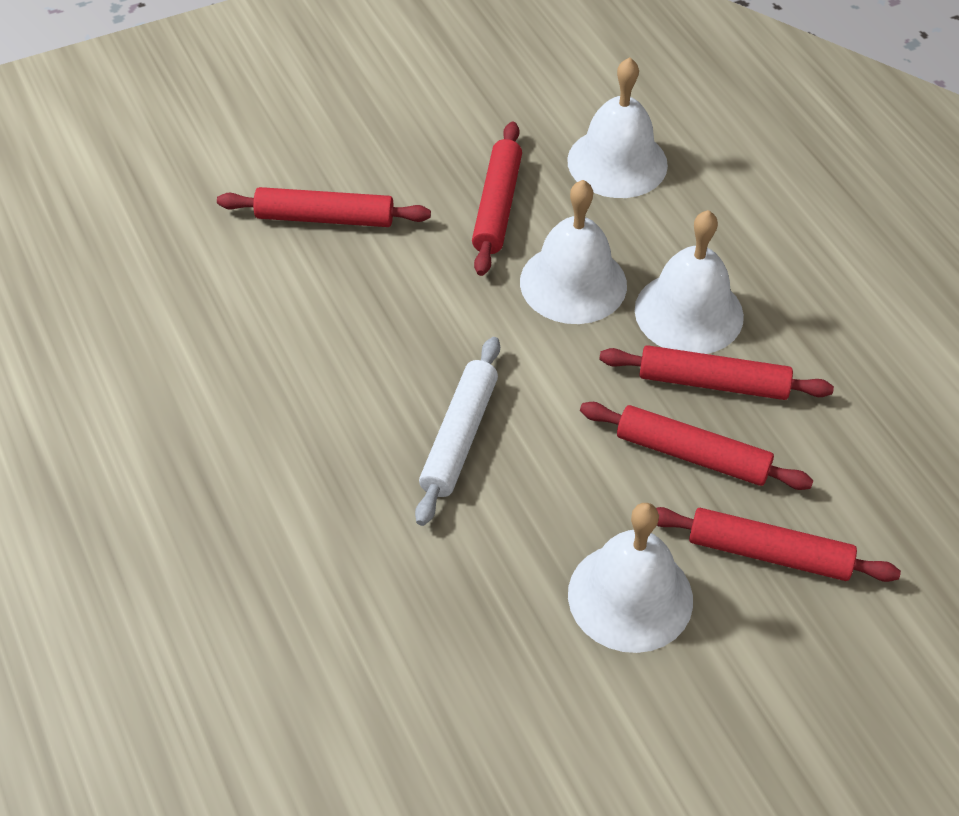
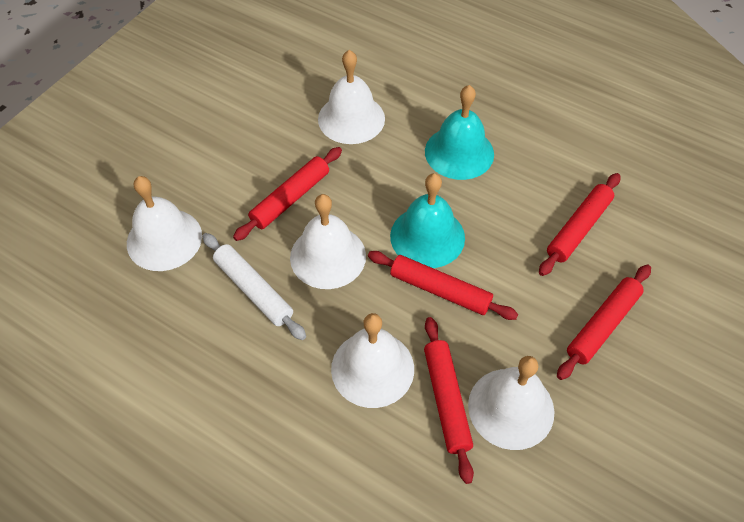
turquoise bell: 0 -> 2
white bell: 4 -> 5

